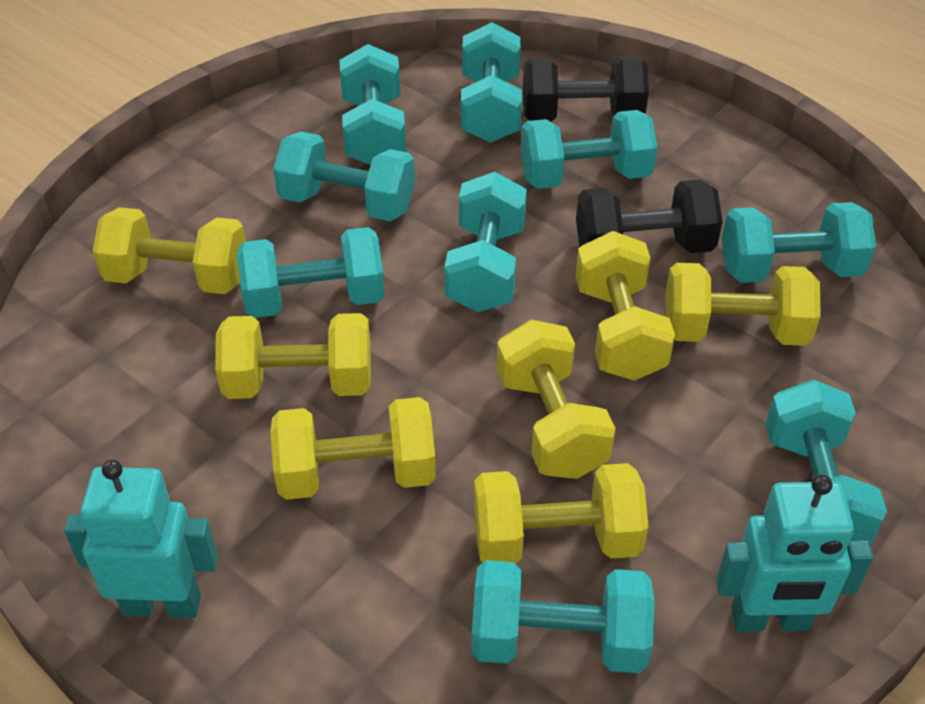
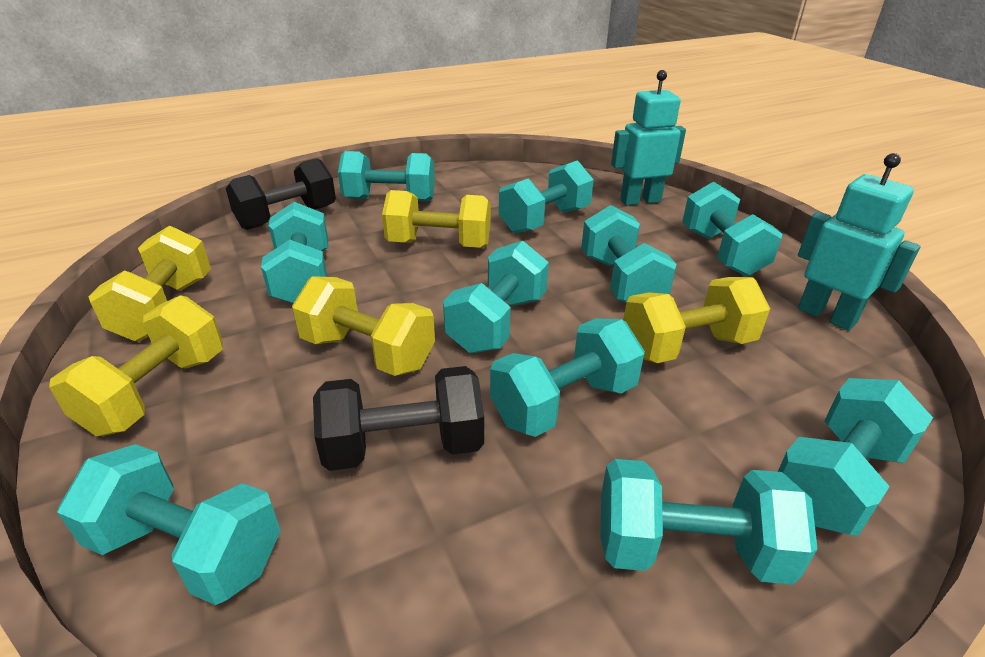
turquoise dumbbell: 9 -> 10
yellow dumbbell: 7 -> 5

